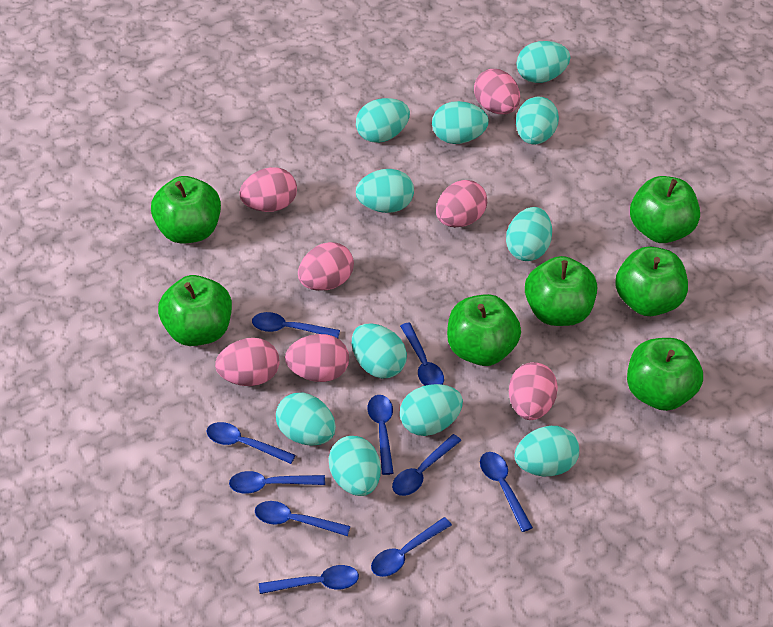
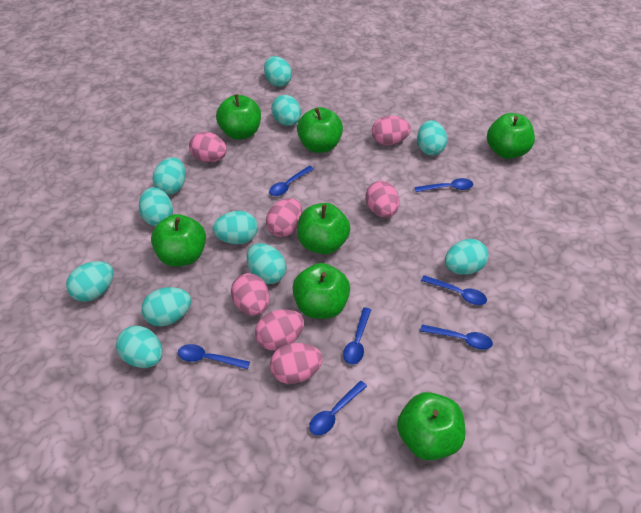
blue spoon: 10 -> 7

